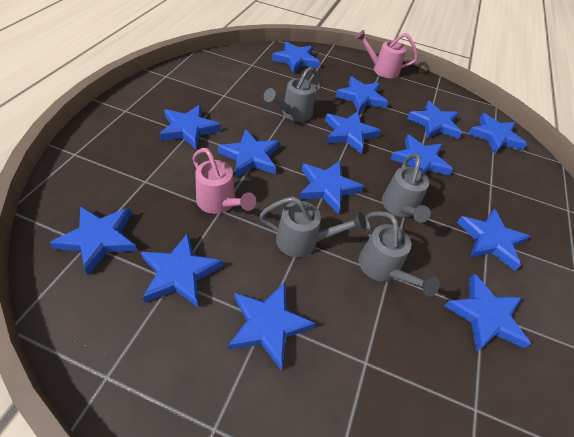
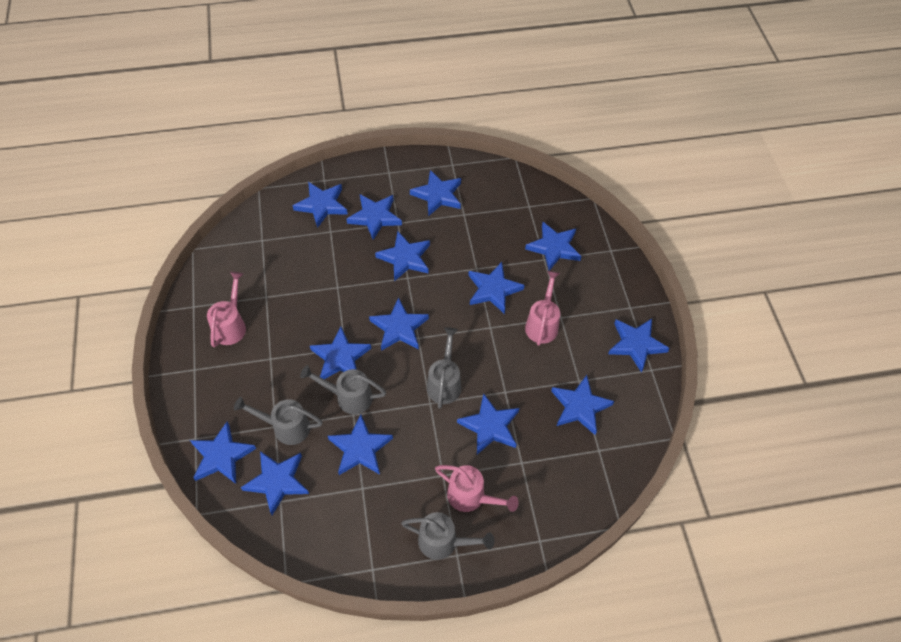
pink watering can: 2 -> 3

